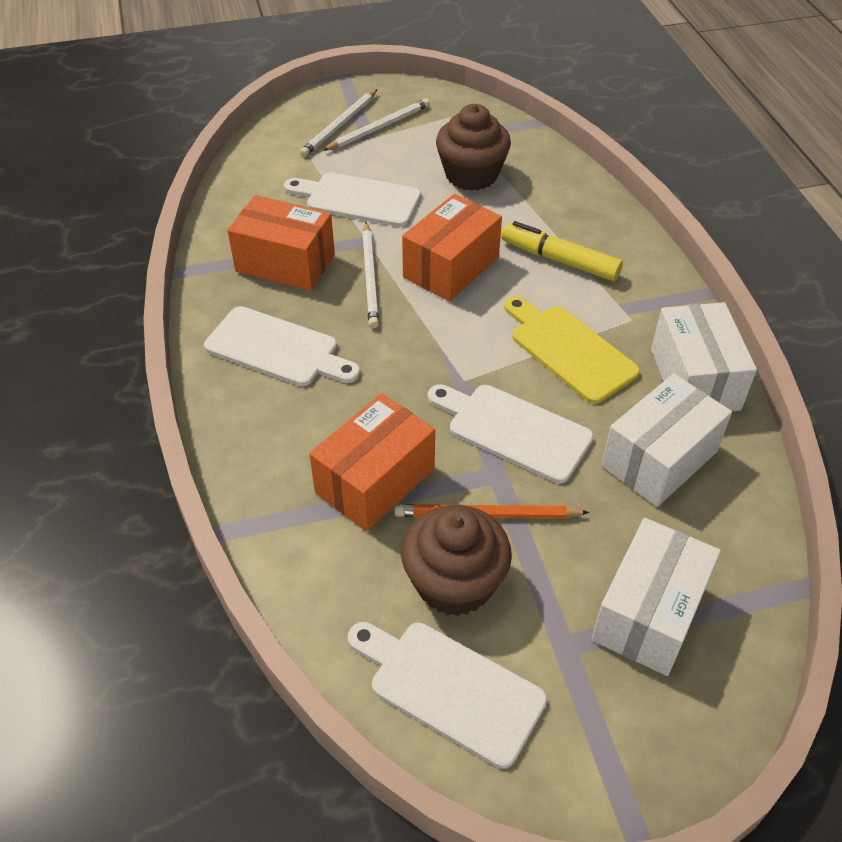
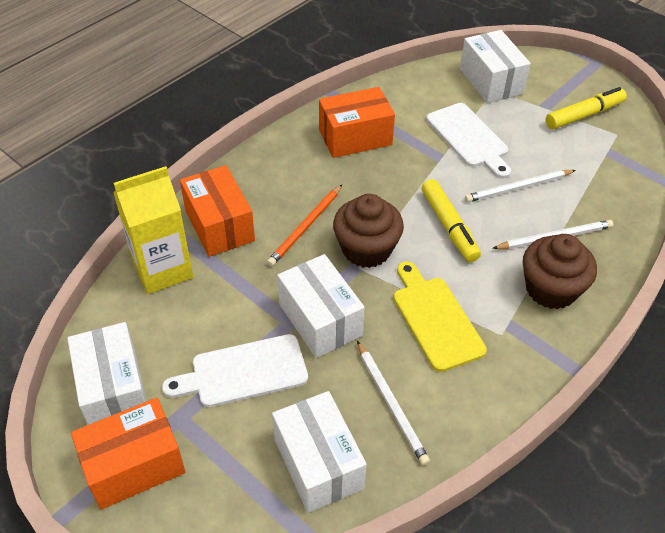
white box: 3 -> 4
white cutting board: 4 -> 2
yellow carton: 0 -> 1
yellow marker: 1 -> 2

